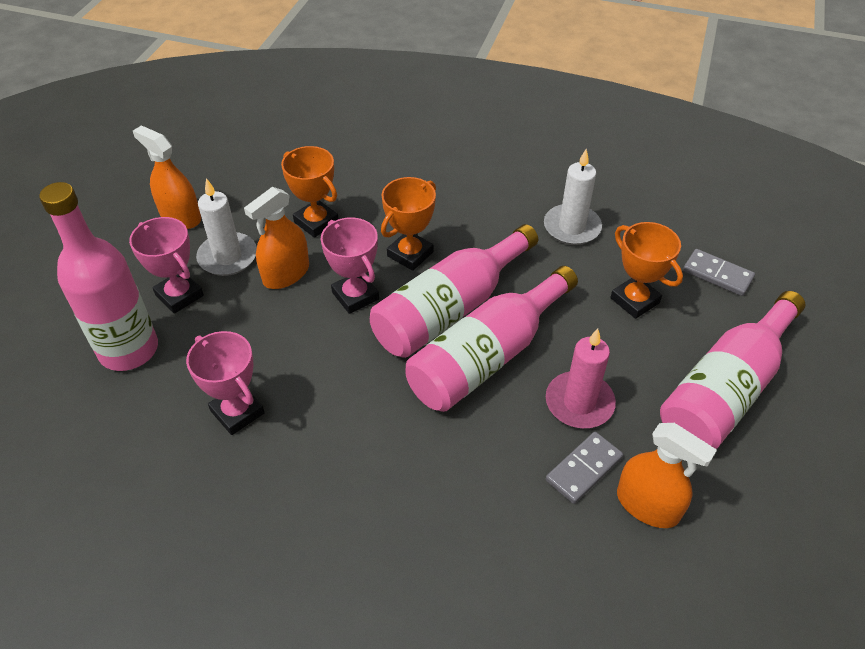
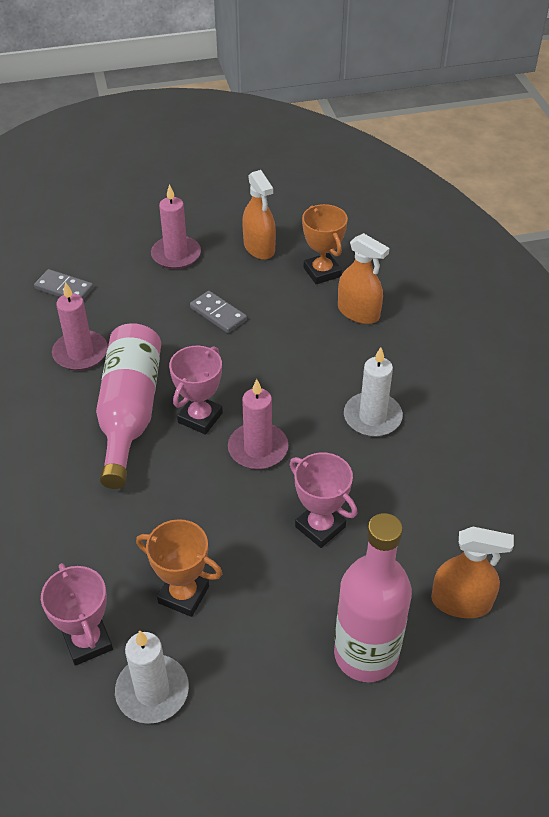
orange trophy: 3 -> 2
pink bottle: 4 -> 2
pink candle: 1 -> 3

